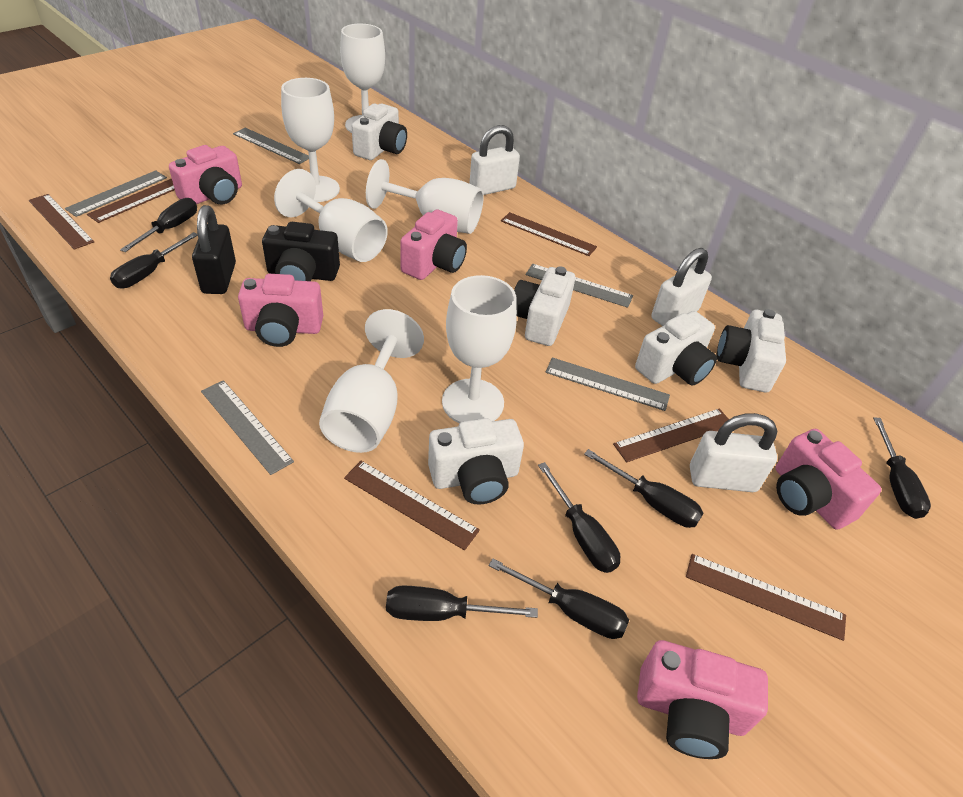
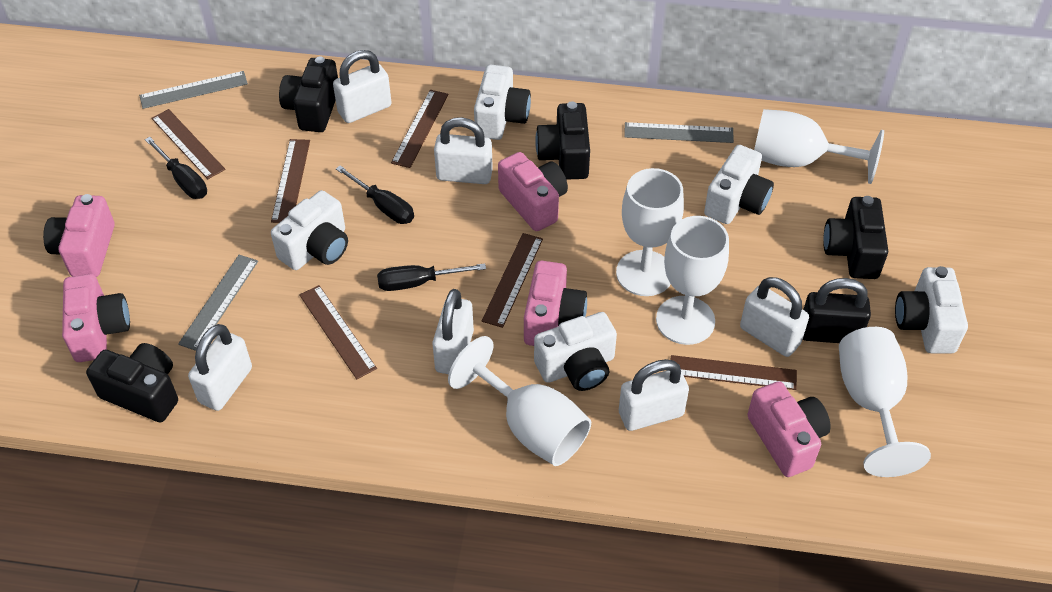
black camera: 1 -> 4
black screwdriver: 7 -> 3
grey ruler: 5 -> 3
white goblet: 6 -> 5
white padlock: 3 -> 6

